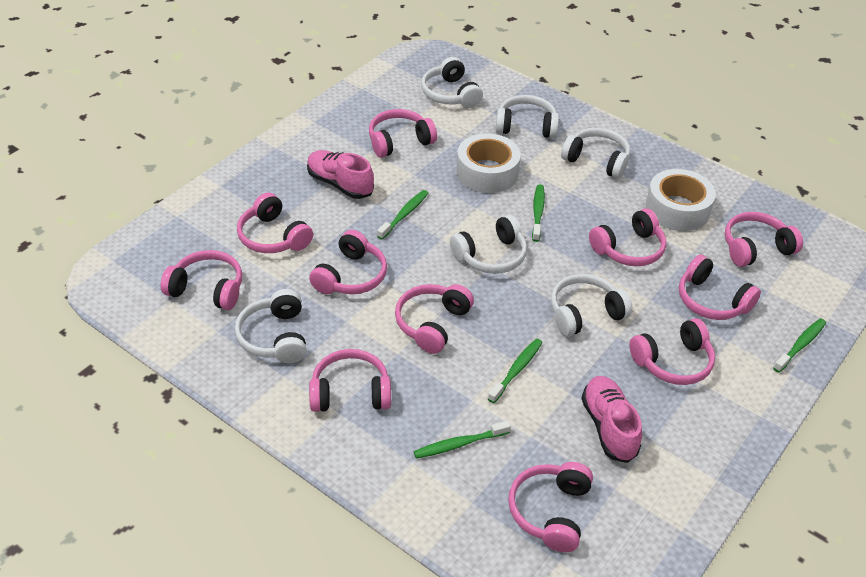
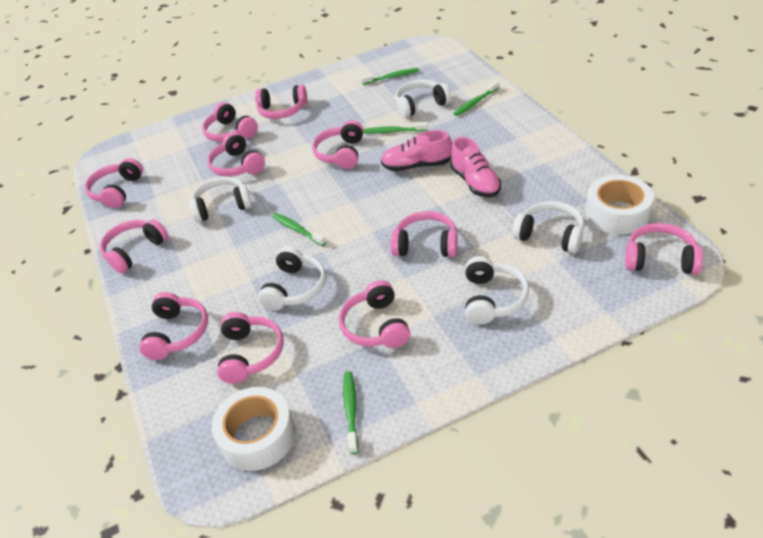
white headphones: 6 -> 5

